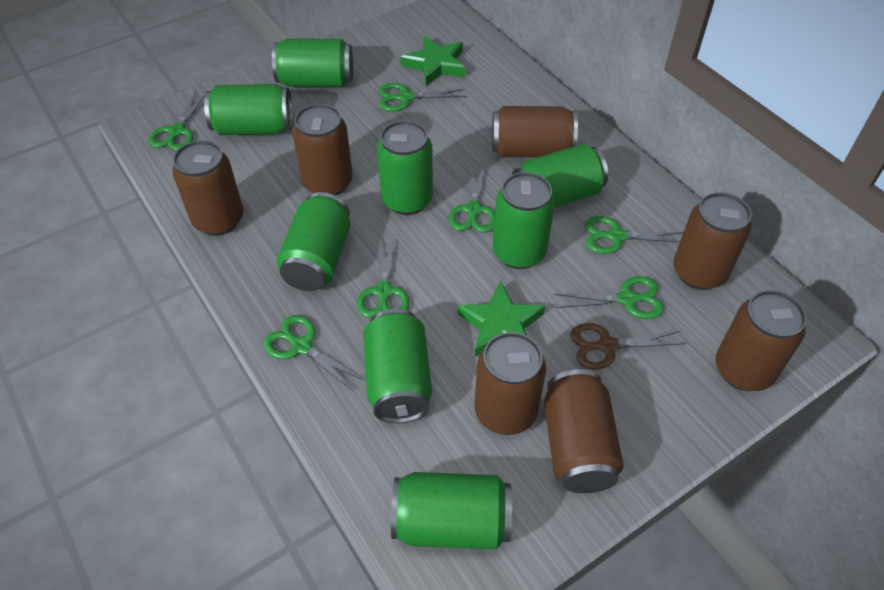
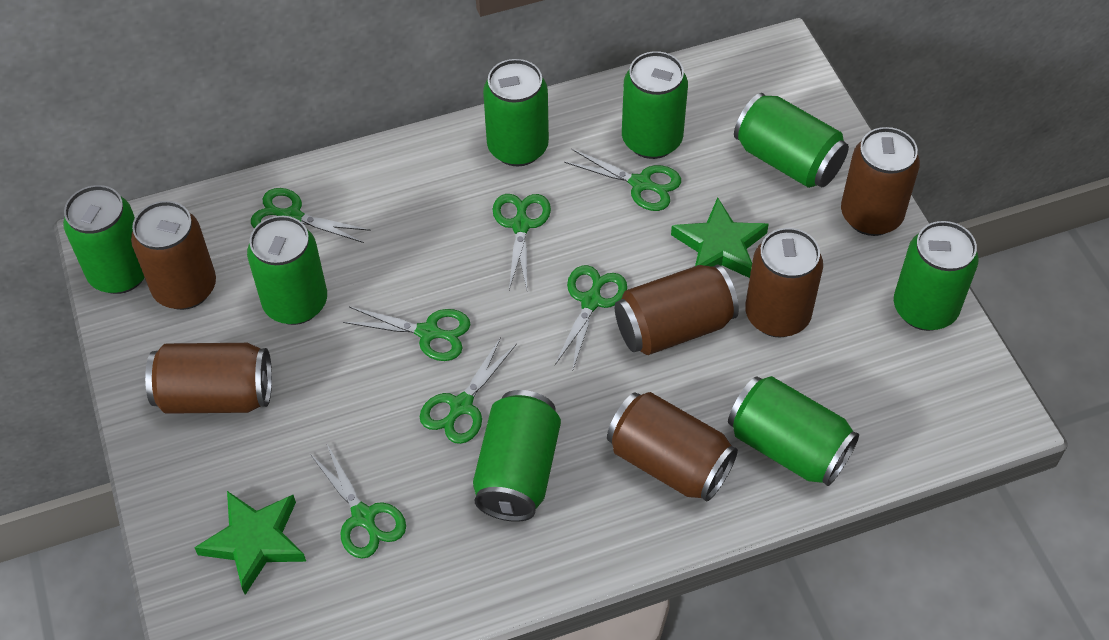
brown can: 7 -> 6
brown scissors: 1 -> 0

